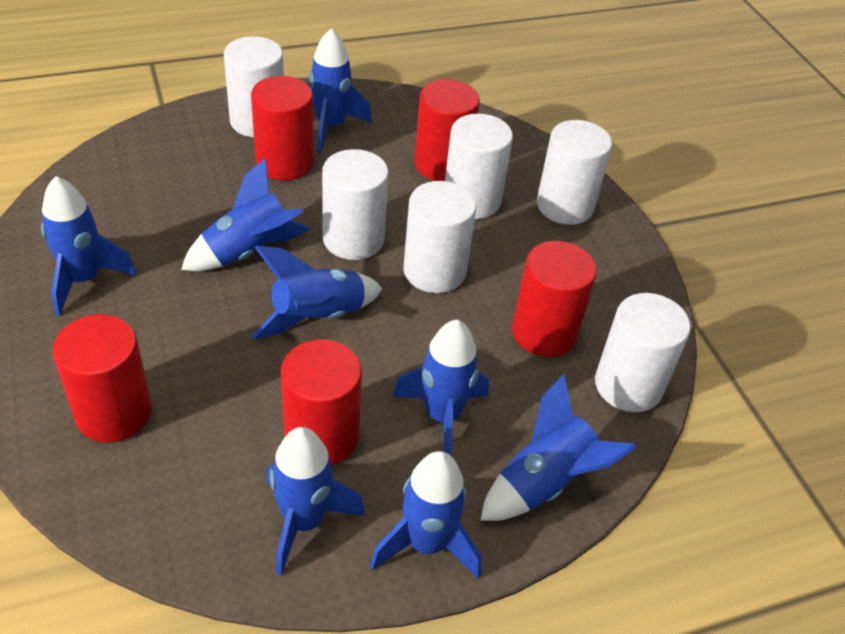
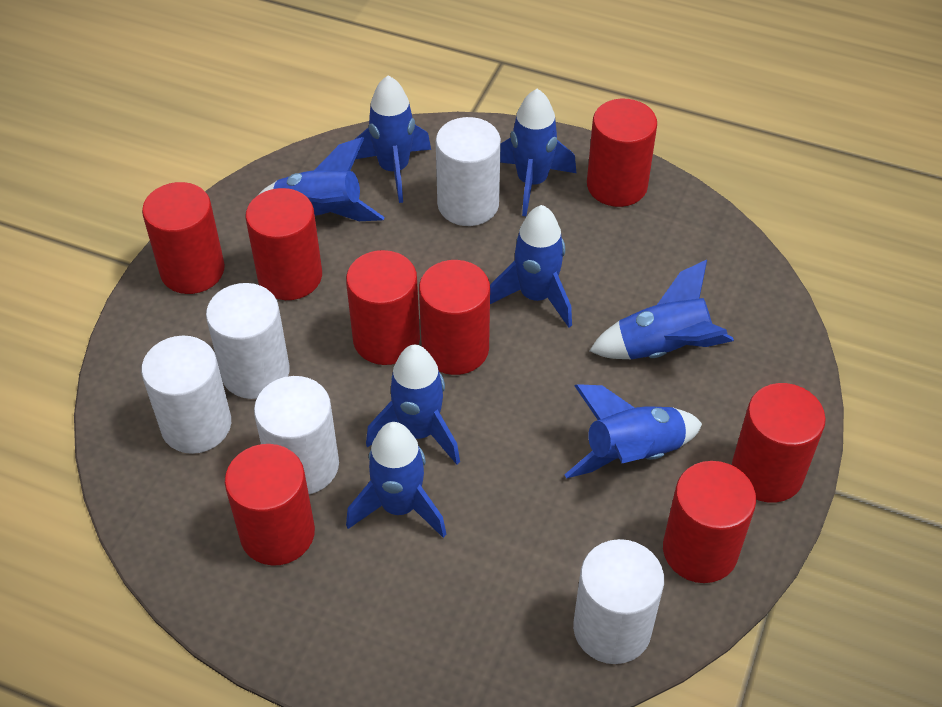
red cylinder: 5 -> 8
white cylinder: 6 -> 5

